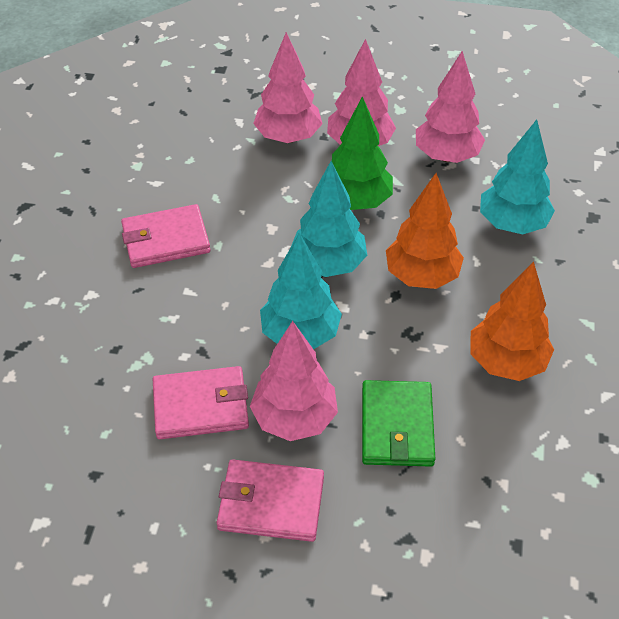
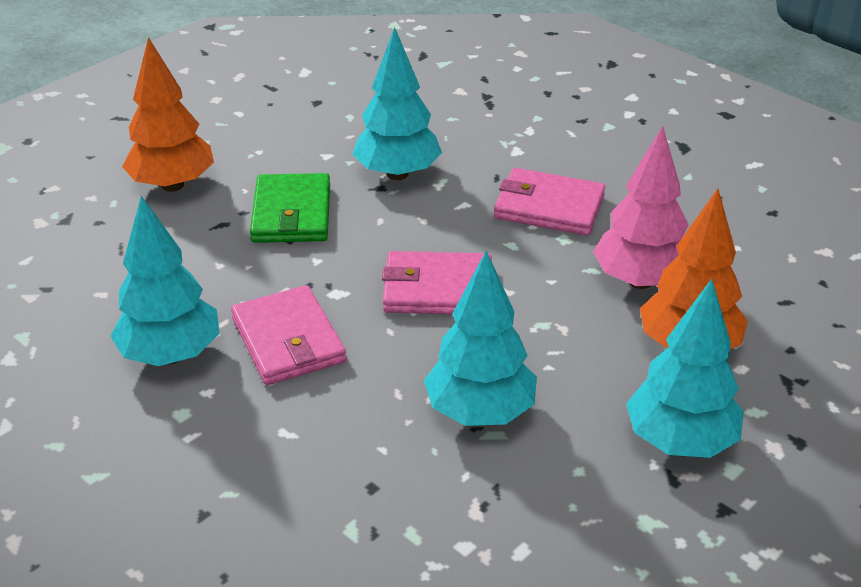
green tree: 1 -> 0
pink tree: 4 -> 1
turquoise tree: 3 -> 4

